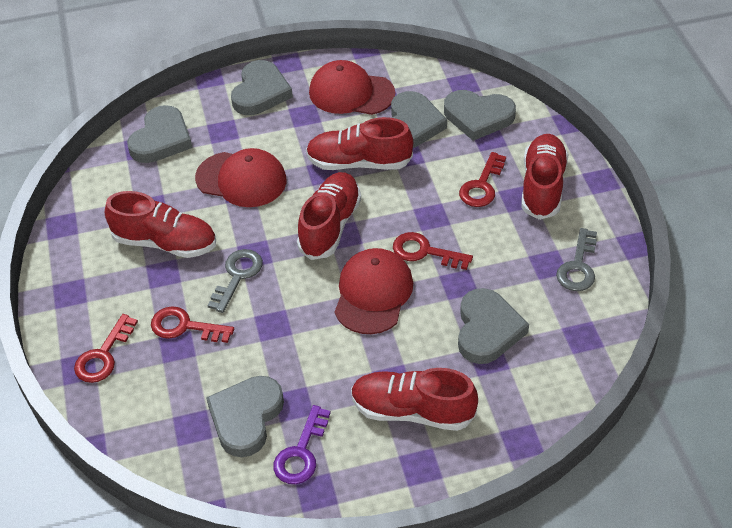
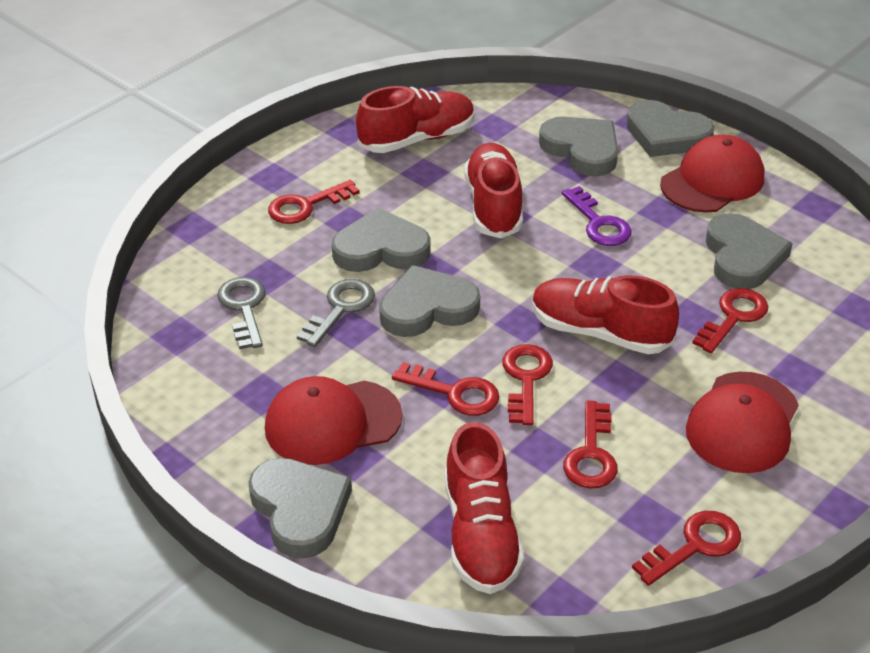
red key: 4 -> 6
red shoe: 5 -> 4

